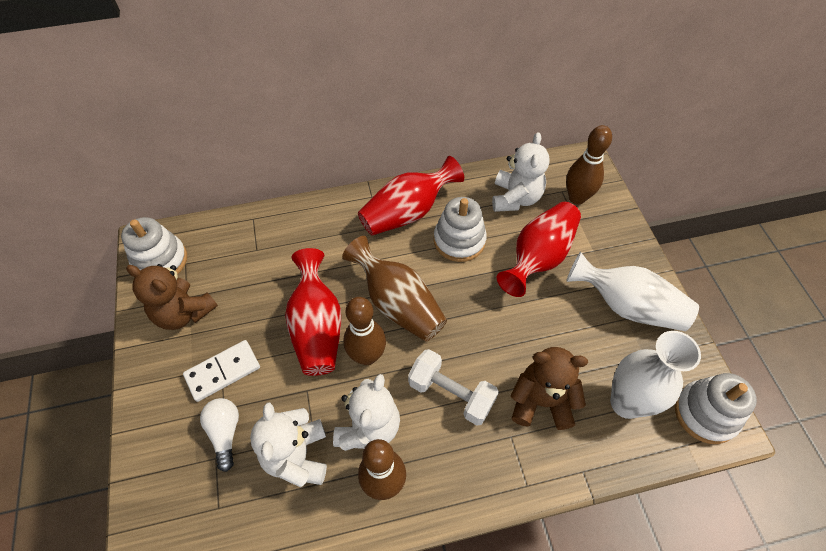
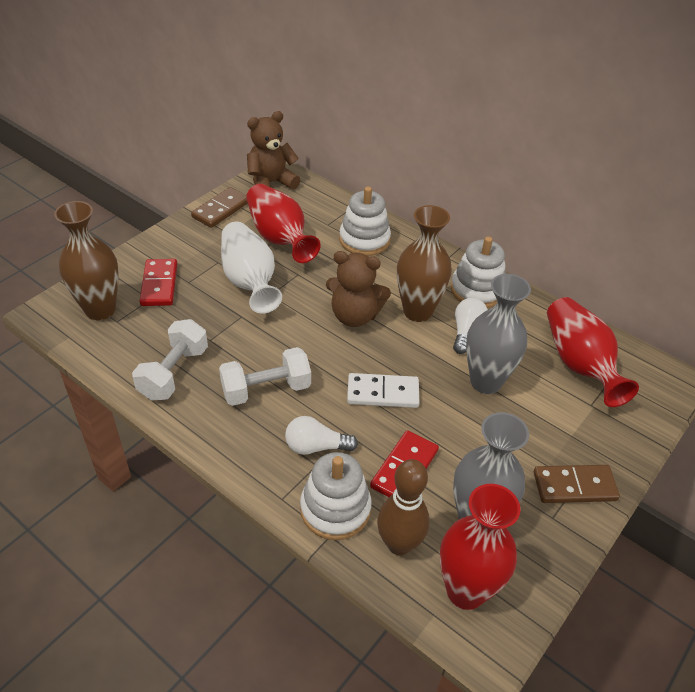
brown bowling pin: 3 -> 1
brown domino: 0 -> 2
brown vase: 1 -> 2
grey vase: 0 -> 2
red domino: 0 -> 2
white dumbbell: 1 -> 2
white light bulb: 1 -> 2
white teddy bear: 3 -> 0
white vase: 2 -> 1

